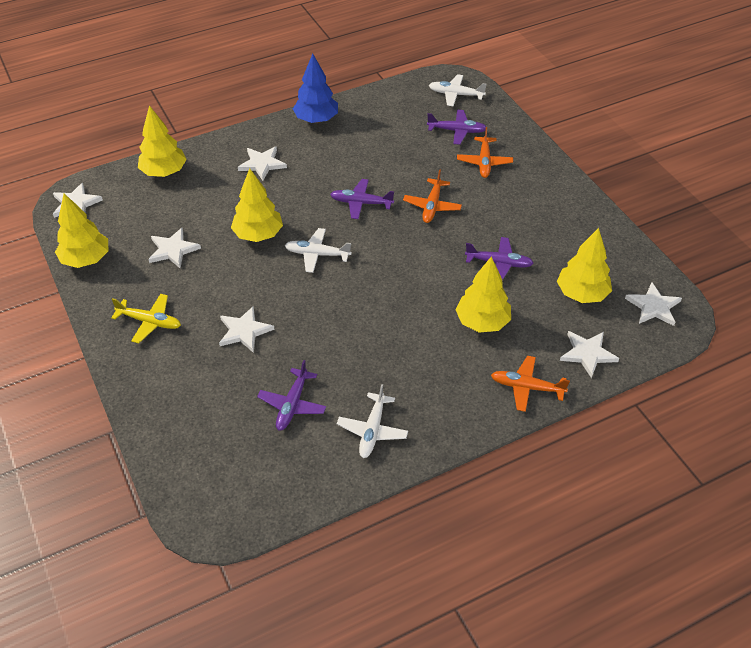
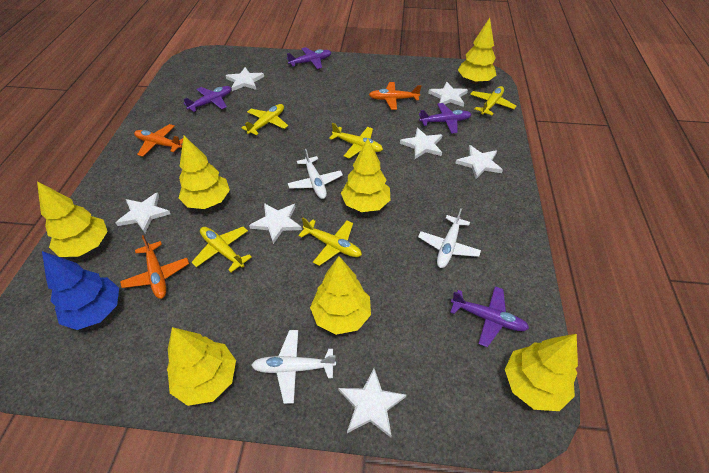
white star: 6 -> 7
yellow plane: 1 -> 5
yellow tree: 5 -> 7

